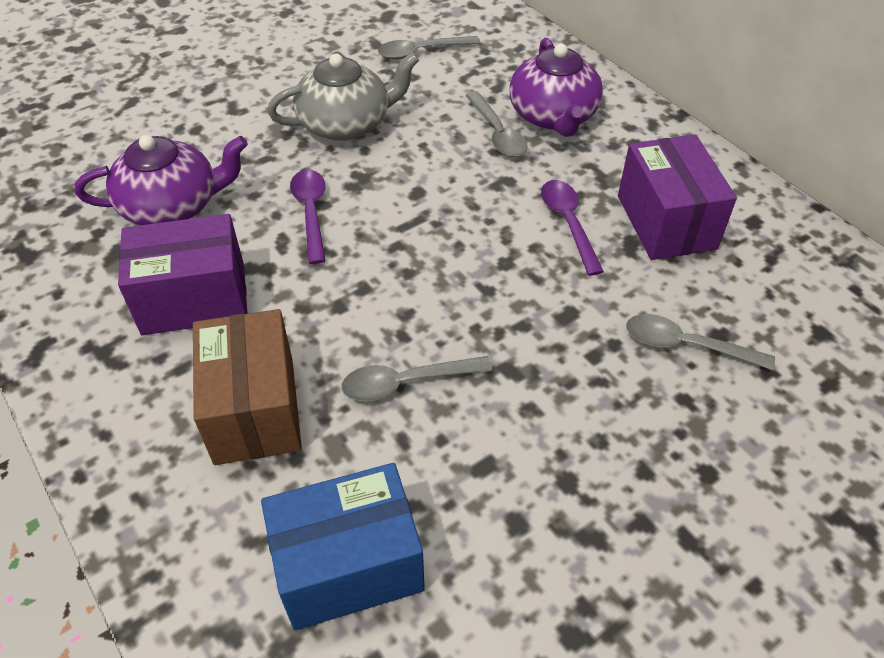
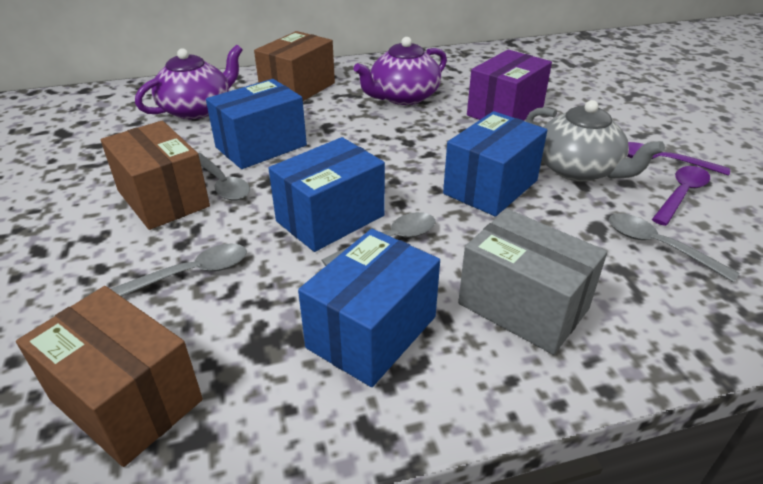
blue box: 1 -> 4
brown box: 1 -> 3
grey box: 0 -> 1
purple box: 2 -> 1

